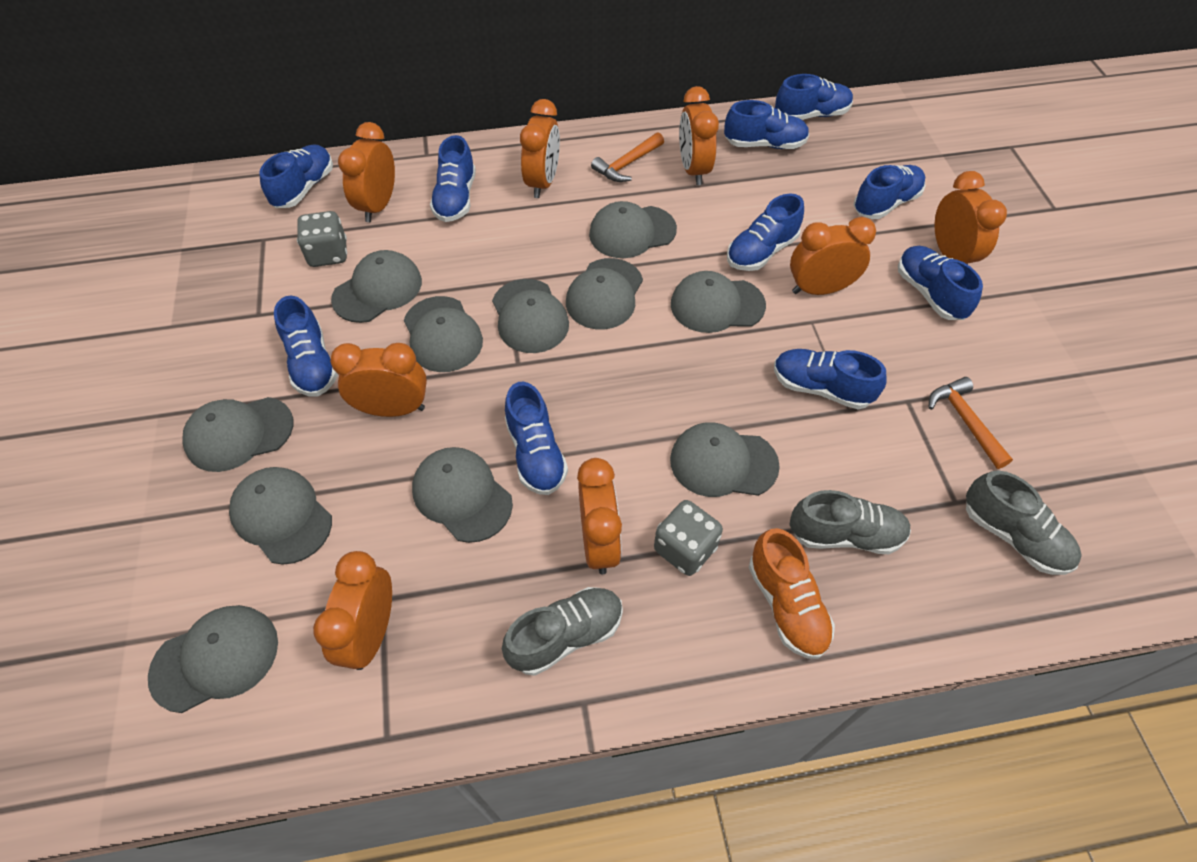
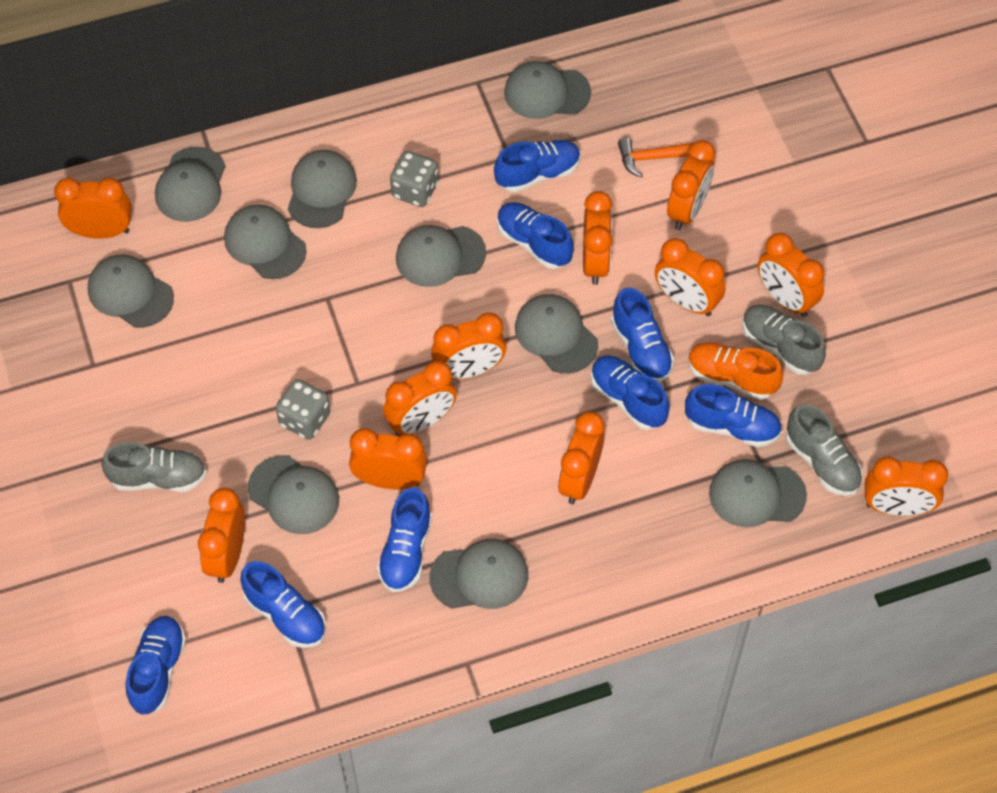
blue shoe: 10 -> 8
grey cap: 11 -> 10
orange clock: 8 -> 11
orange hammer: 2 -> 1

